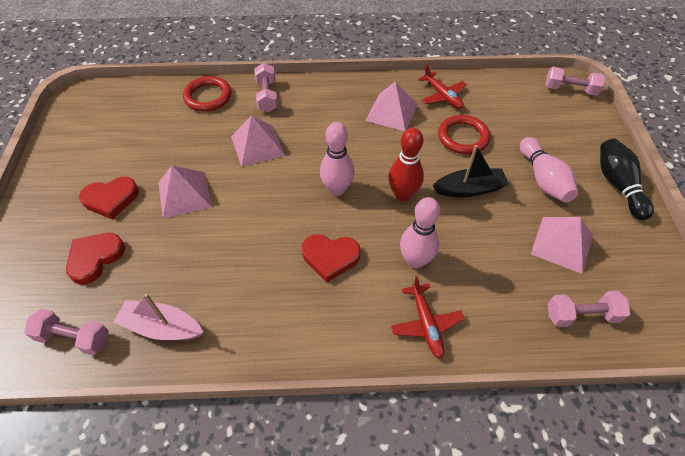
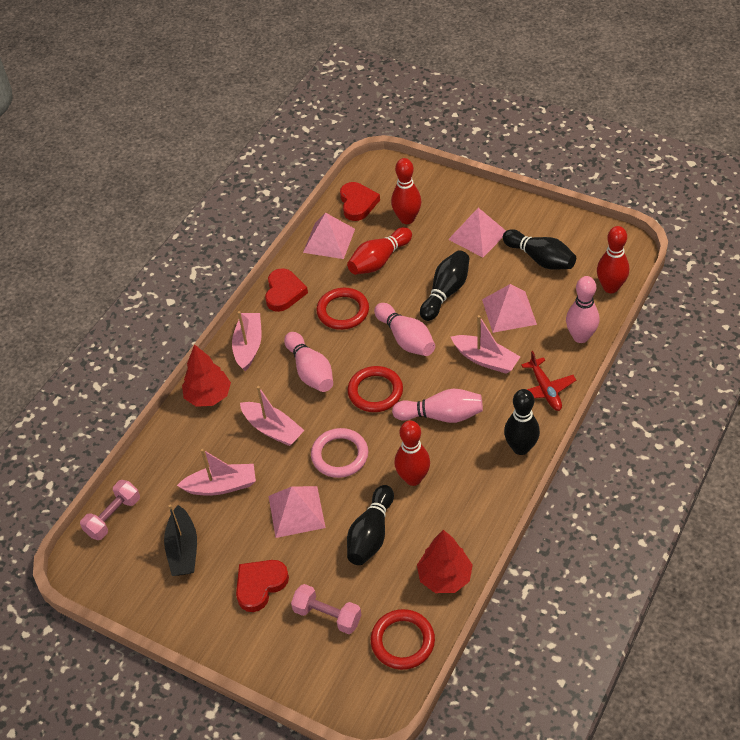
black bowling pin: 1 -> 4
pink boat: 1 -> 4
pink bowling pin: 3 -> 4
pink dumbbell: 4 -> 2
pink ring: 0 -> 1
red bowling pin: 1 -> 4
red plane: 2 -> 1
red ring: 2 -> 3
red tree: 0 -> 2

